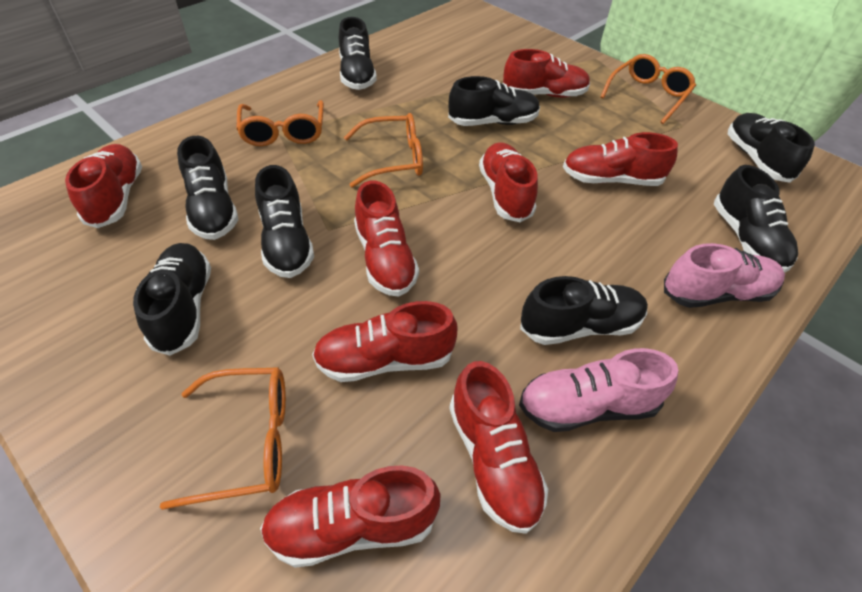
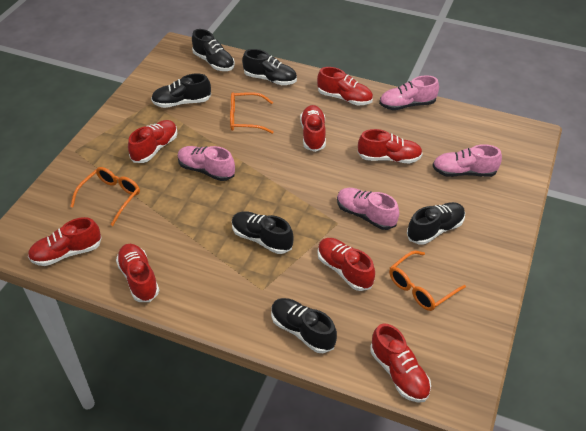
black shoe: 8 -> 6
orange glasses: 4 -> 3
pink shoe: 2 -> 4

